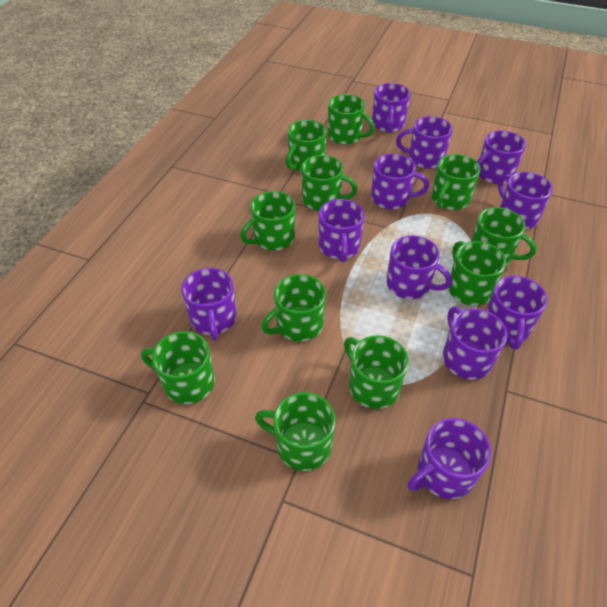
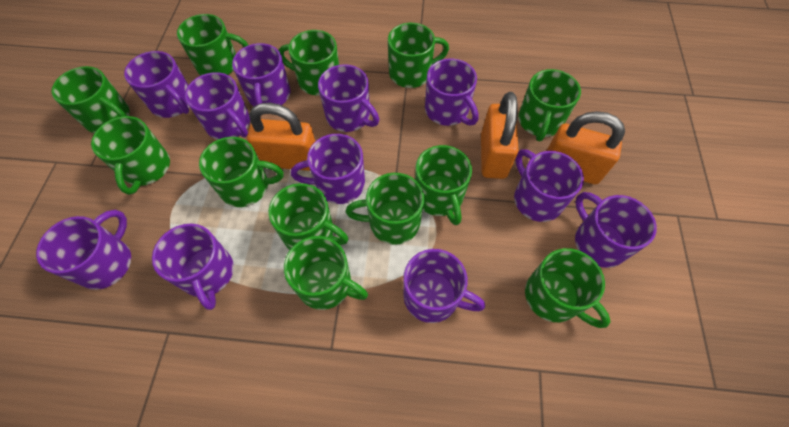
green mug: 11 -> 12
orange padlock: 0 -> 3

